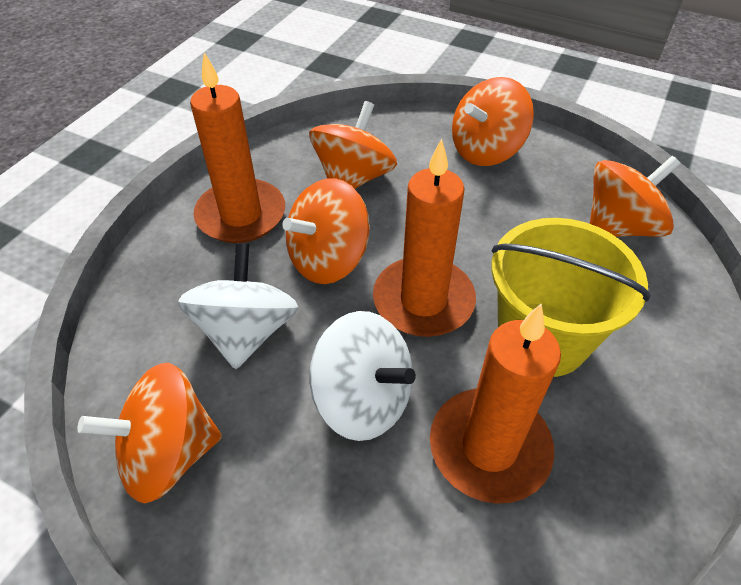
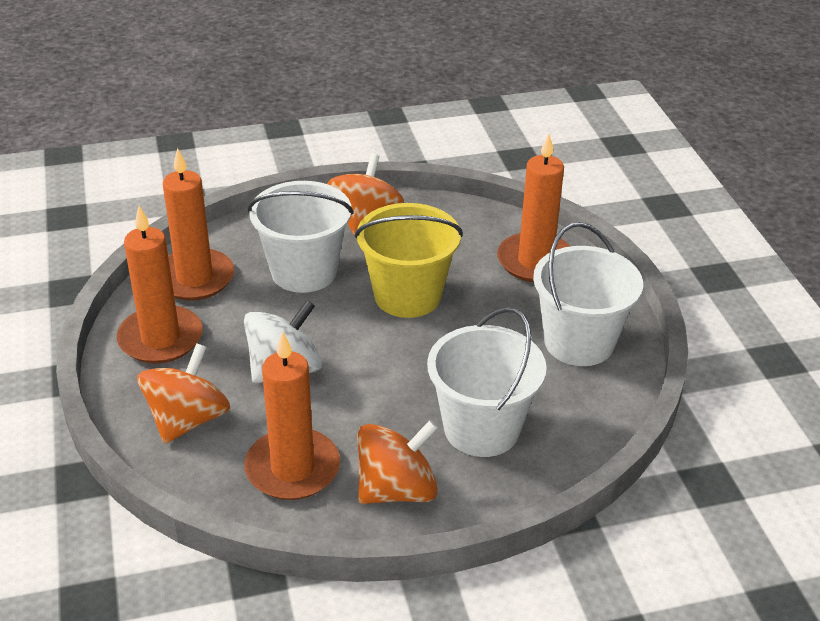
orange candle: 3 -> 4
orange spinning top: 5 -> 3
white bucket: 0 -> 3
white spinning top: 2 -> 1

